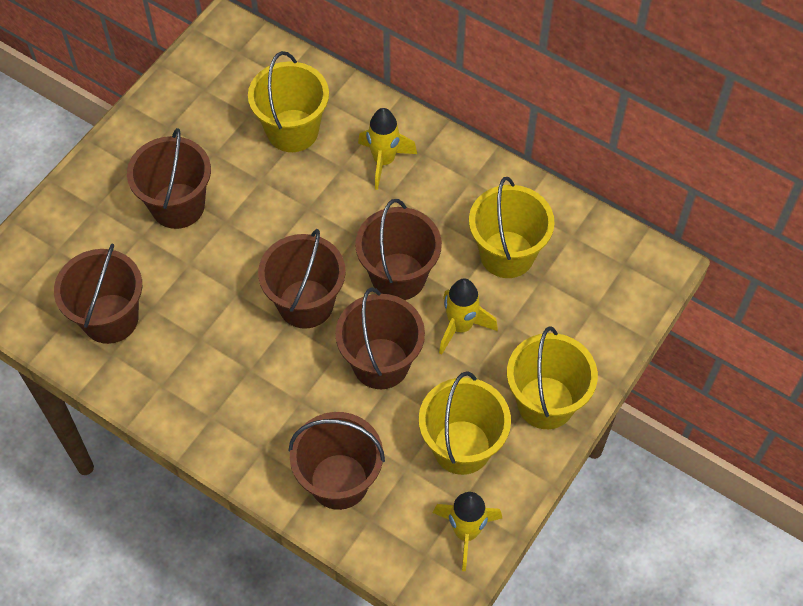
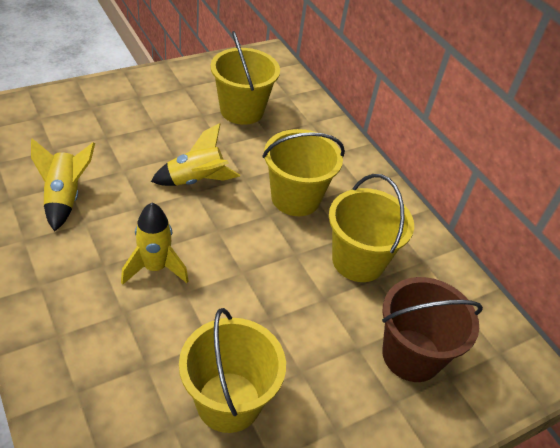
brown bucket: 6 -> 1

